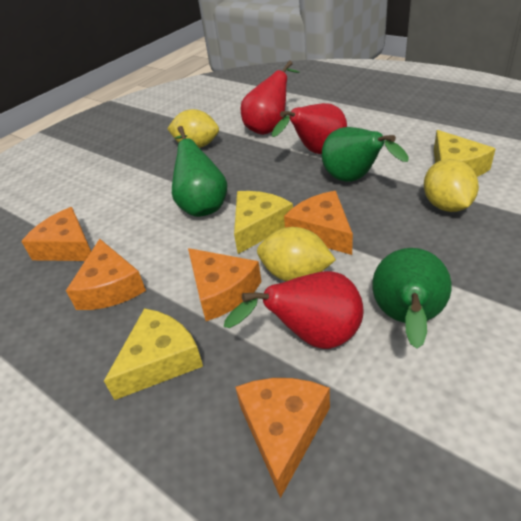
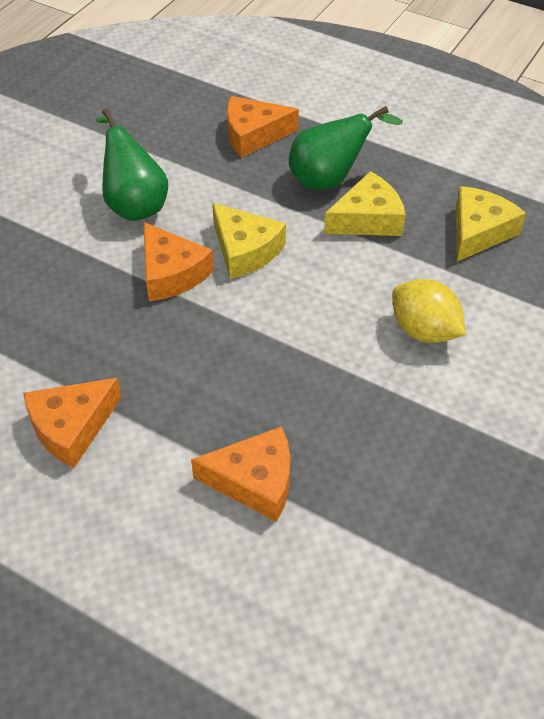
green pear: 3 -> 2
orange cheese: 5 -> 4
red pear: 3 -> 0
yellow lemon: 3 -> 1

